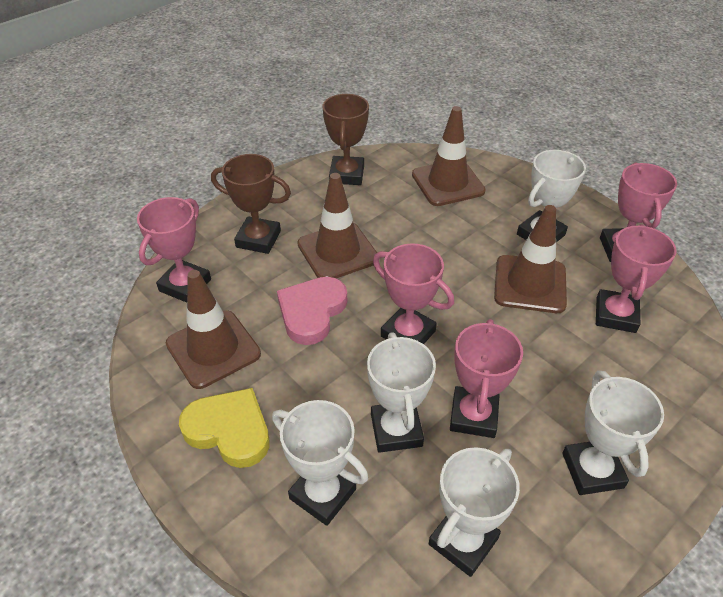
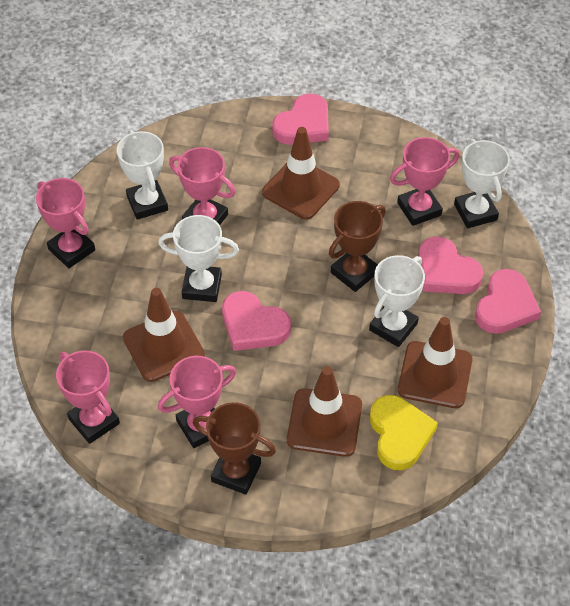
pink heart: 1 -> 4
white trophy: 5 -> 4

